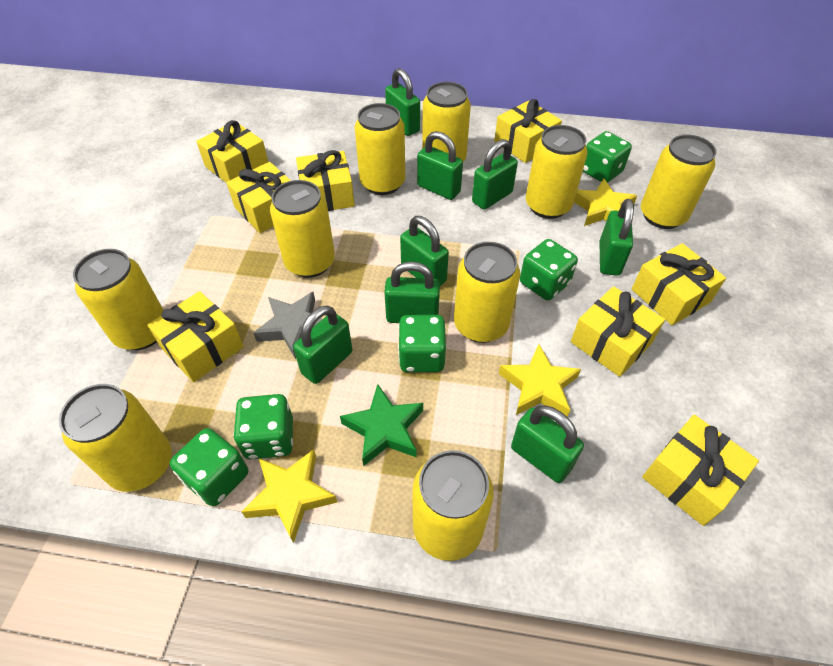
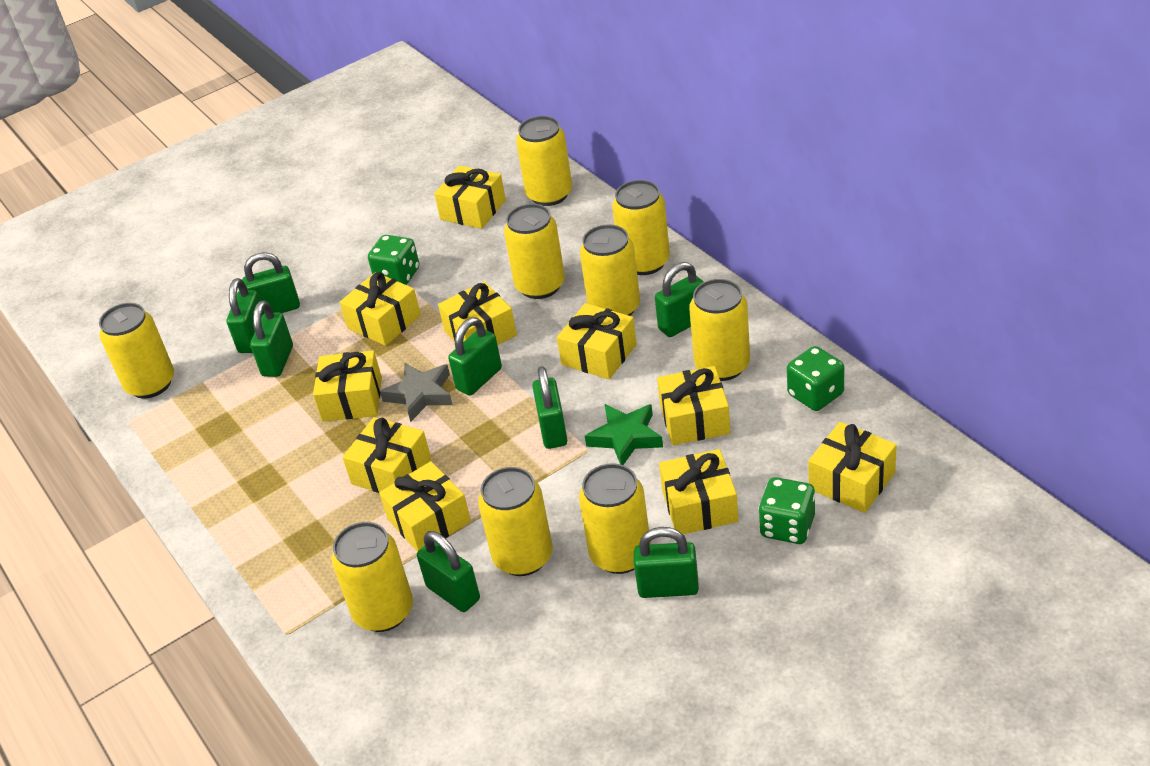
green dice: 5 -> 3
yellow gift: 8 -> 10
yellow star: 3 -> 0

